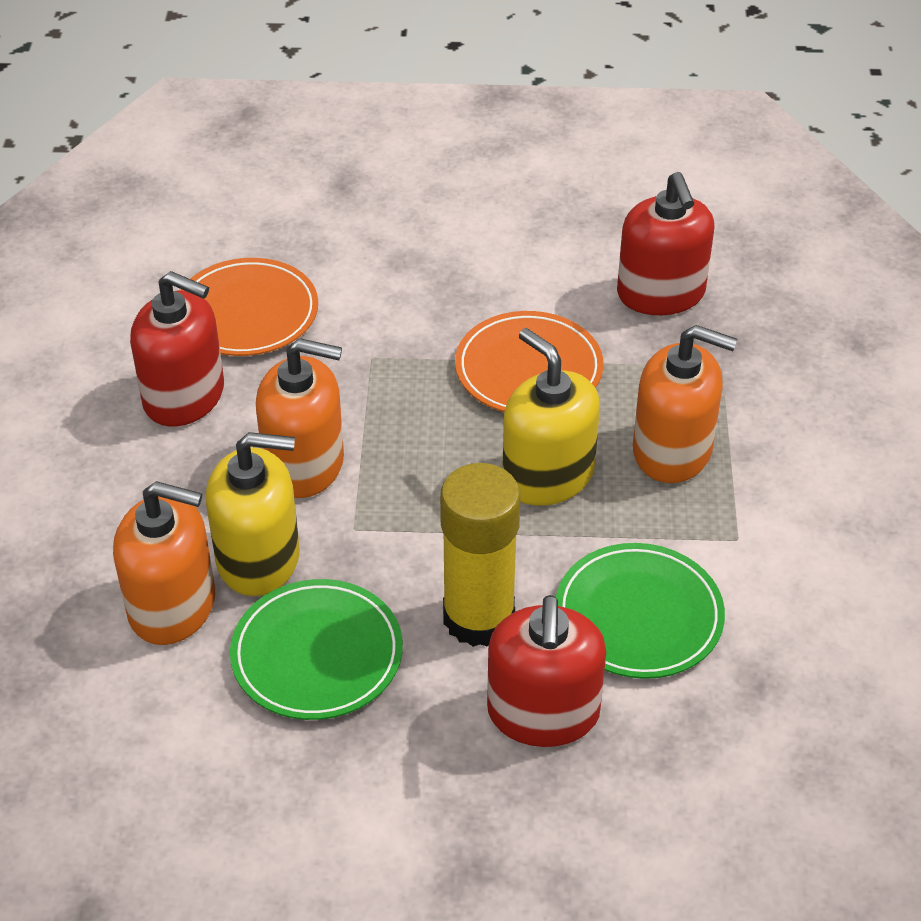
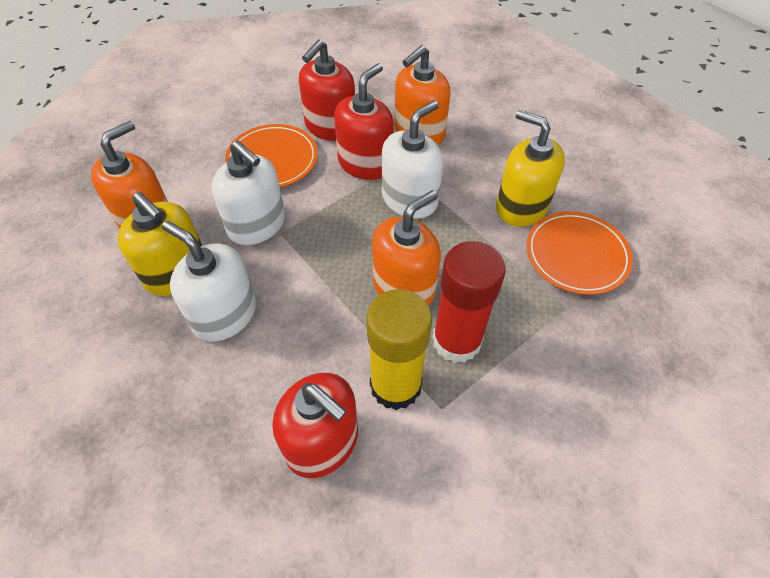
green plate: 2 -> 0
red glue stick: 0 -> 1
white soap dispenser: 0 -> 3

